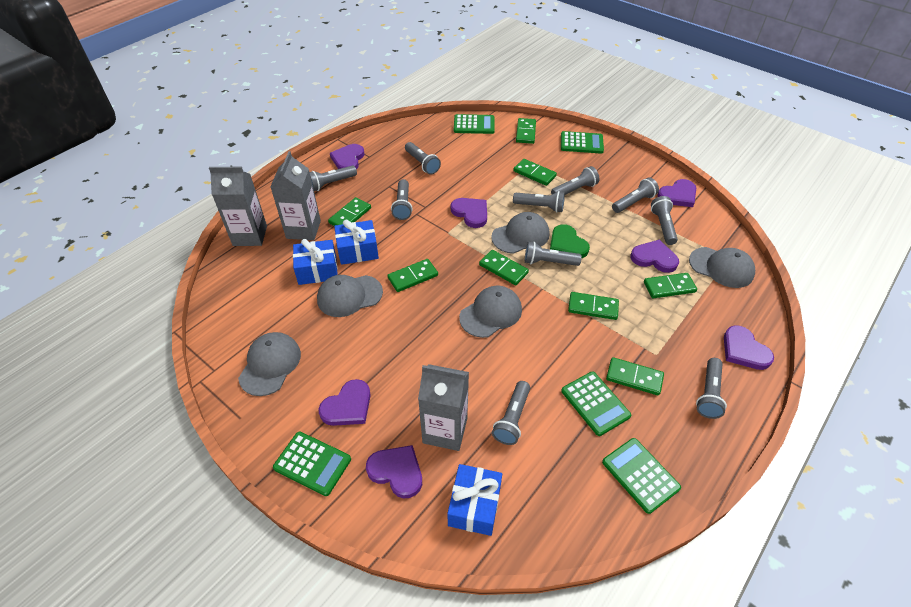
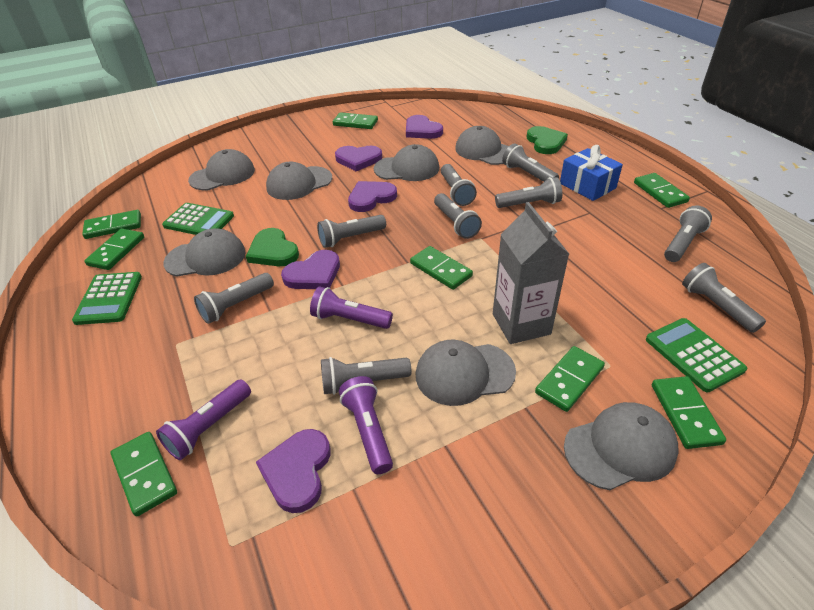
blue gift: 3 -> 1
green calculator: 5 -> 3
green heart: 1 -> 2
grey cap: 5 -> 7
grey carton: 3 -> 1
grey flashlight: 10 -> 9
purple flashlight: 0 -> 3
purple heart: 7 -> 5

